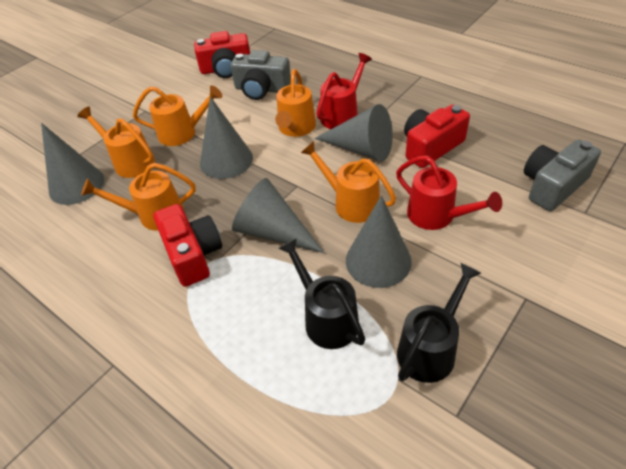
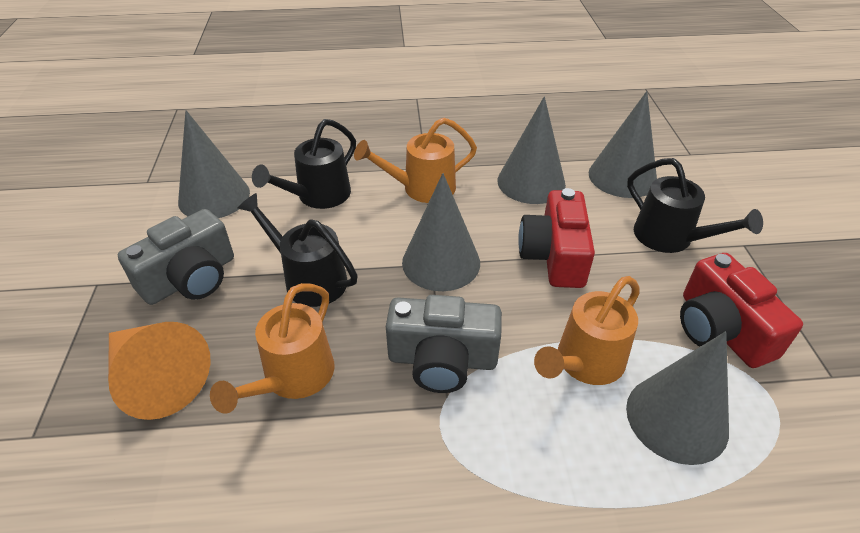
black watering can: 2 -> 3
orange cone: 0 -> 1
orange watering can: 5 -> 3
red camera: 3 -> 2
red watering can: 2 -> 0

